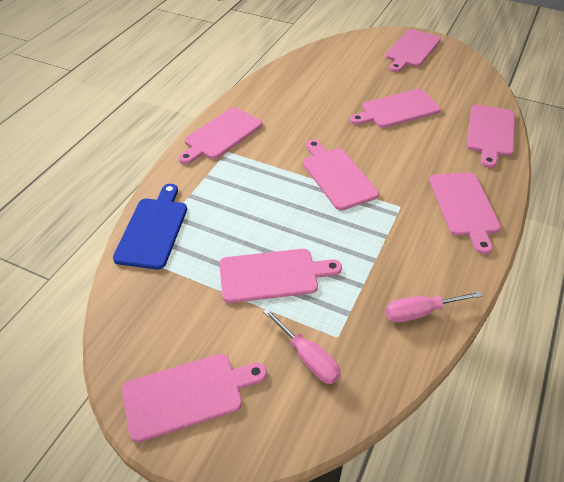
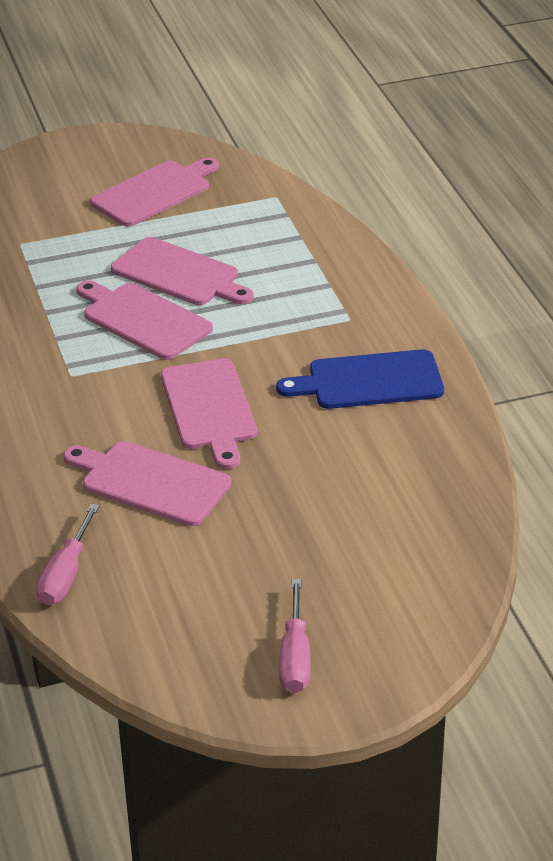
pink cutting board: 8 -> 5

